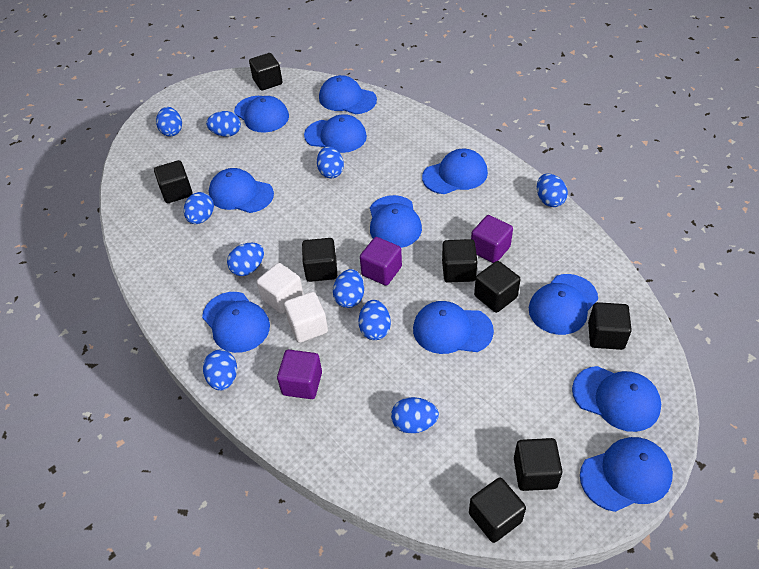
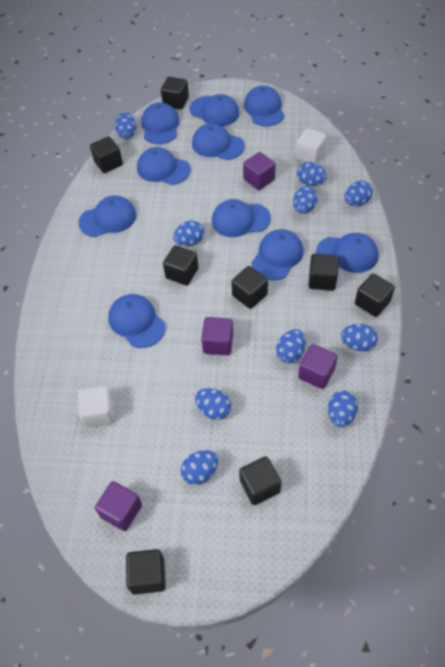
blue cap: 11 -> 10
purple cube: 3 -> 4

